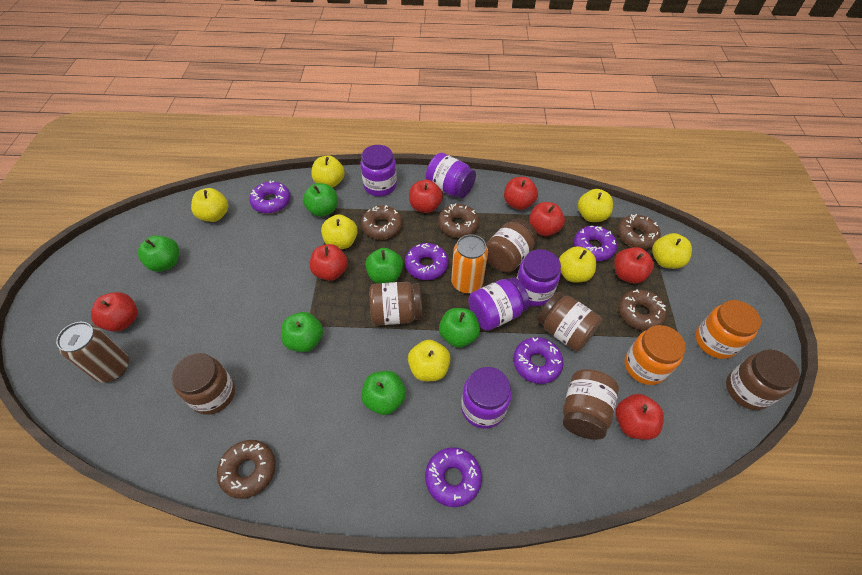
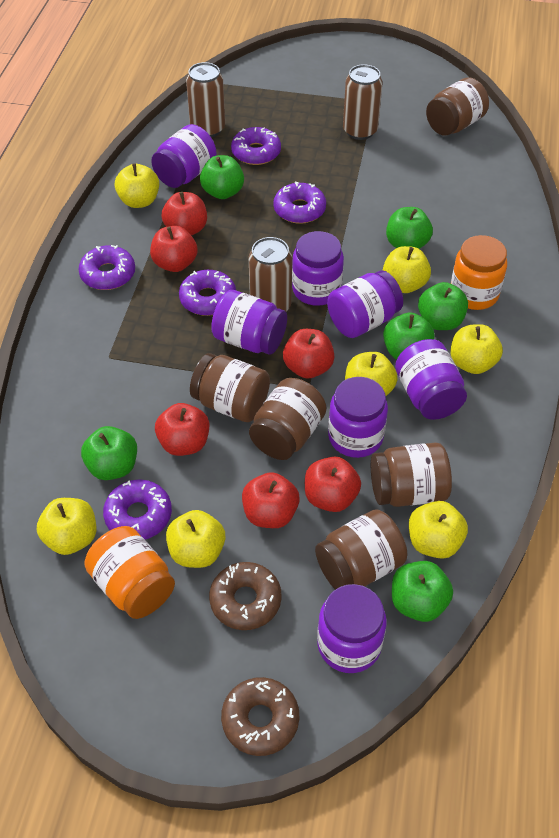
brown can: 1 -> 3
brown donut: 5 -> 2
brown jar: 6 -> 5
orange can: 1 -> 0
purple jar: 5 -> 7
red apple: 7 -> 6

